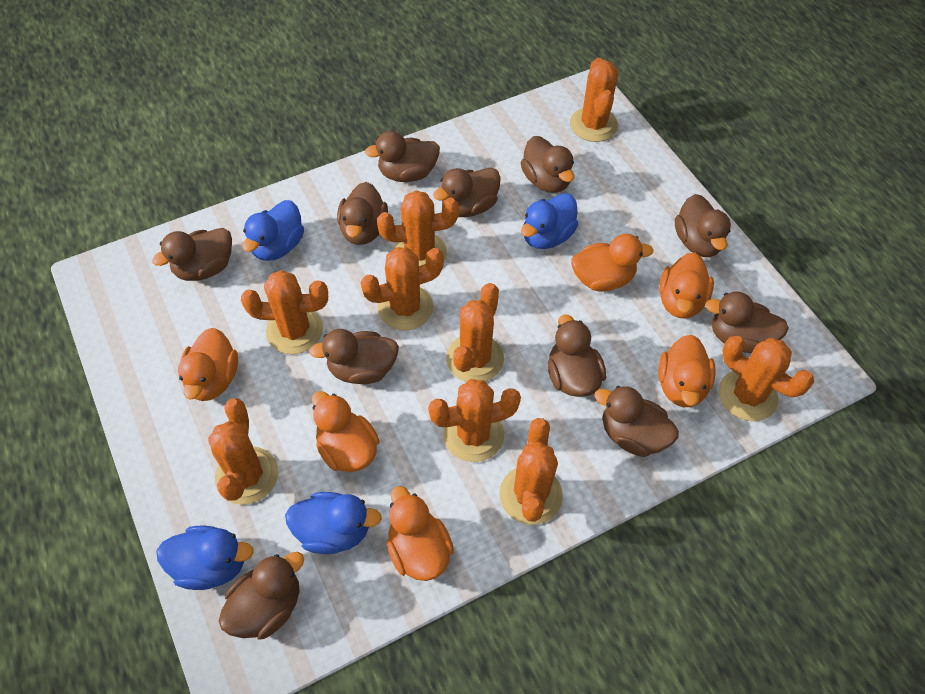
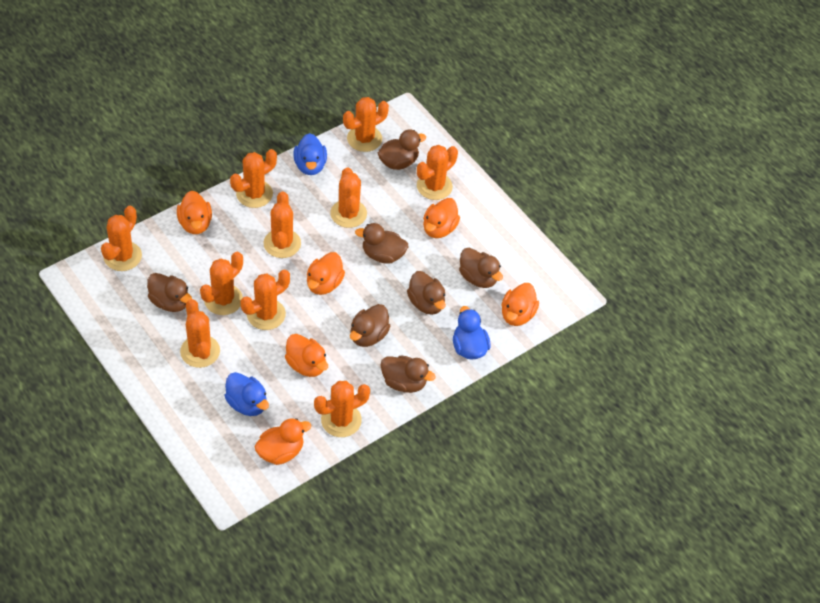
blue duck: 4 -> 3
brown duck: 11 -> 7
orange cactus: 9 -> 10

